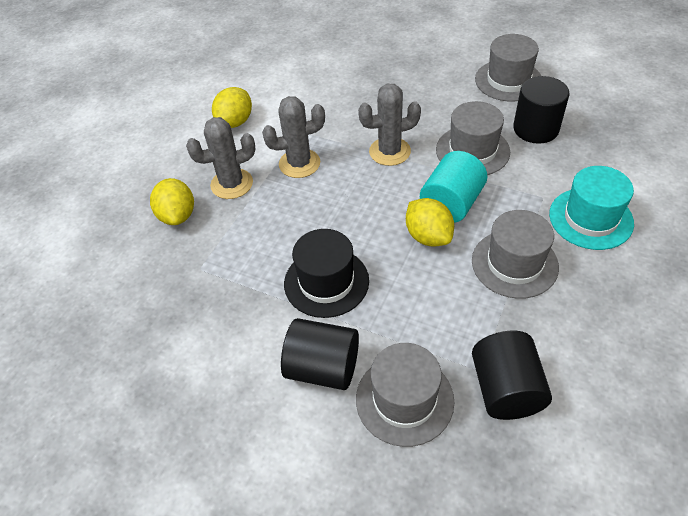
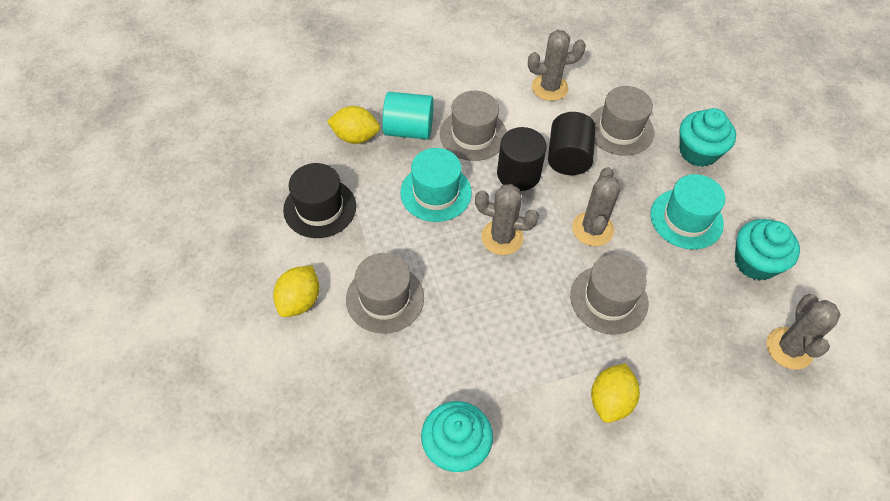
black cylinder: 3 -> 2
grey cactus: 3 -> 4
turquoise cupcake: 0 -> 3
turquoise hat: 1 -> 2

